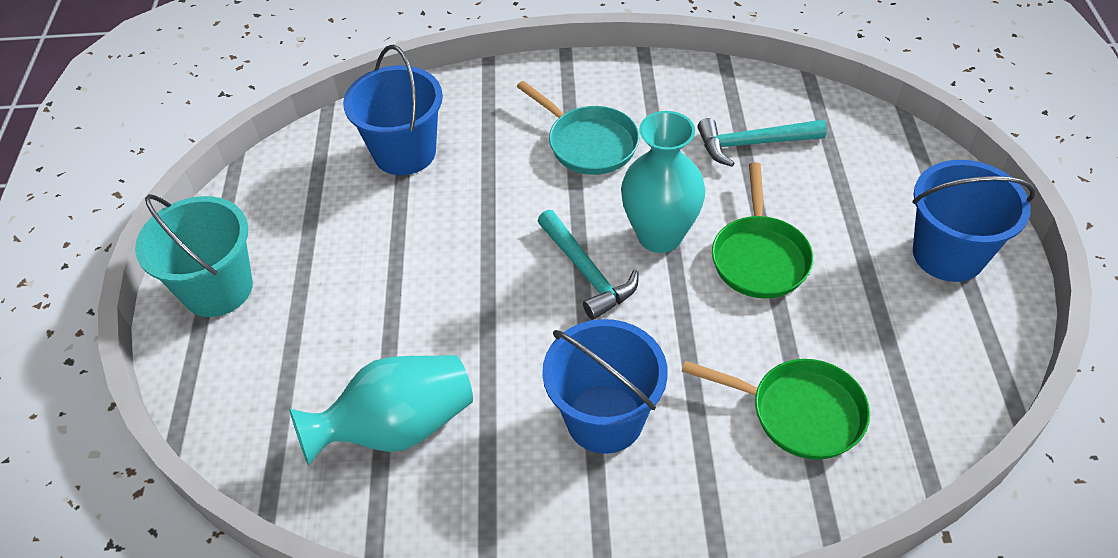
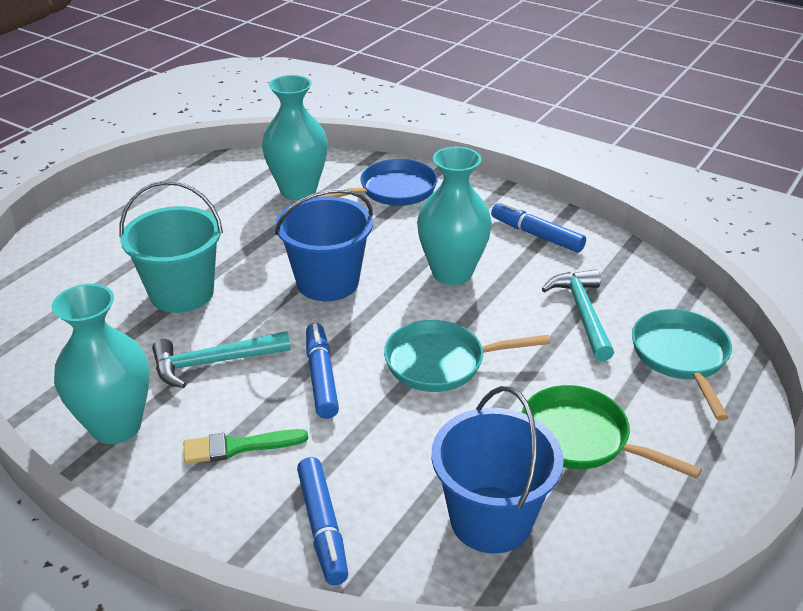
blue bucket: 3 -> 2
blue marker: 0 -> 3
blue pan: 0 -> 1
green brush: 0 -> 1
green pan: 2 -> 1
turquoise pan: 1 -> 2
turquoise vase: 2 -> 3

